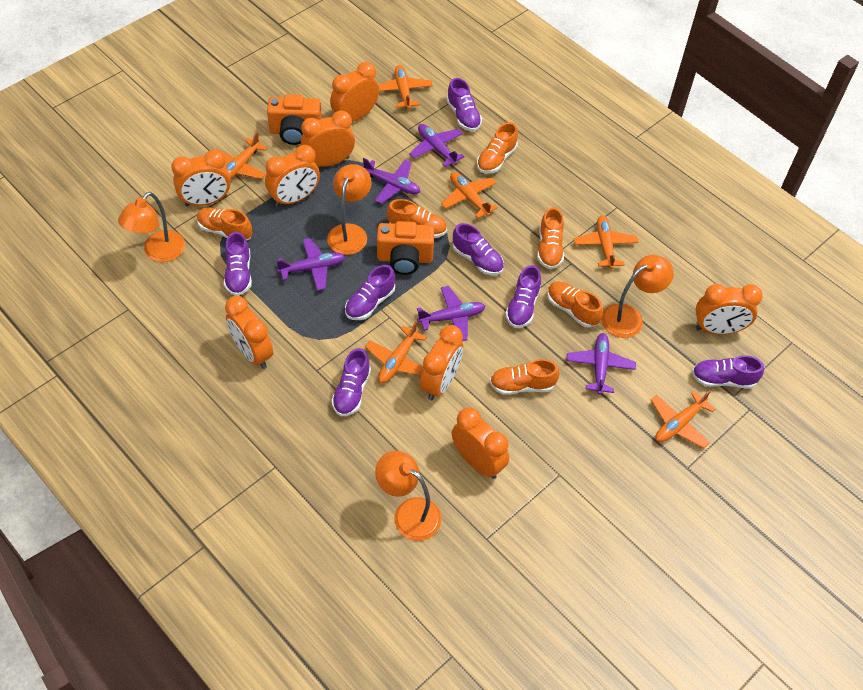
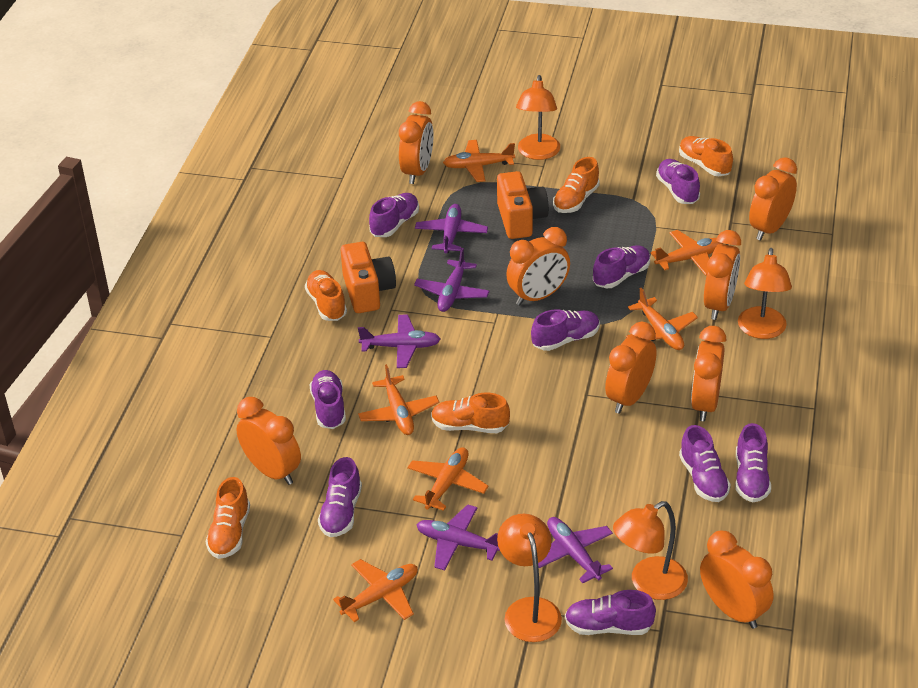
orange shoe: 6 -> 5
purple shoe: 7 -> 9

